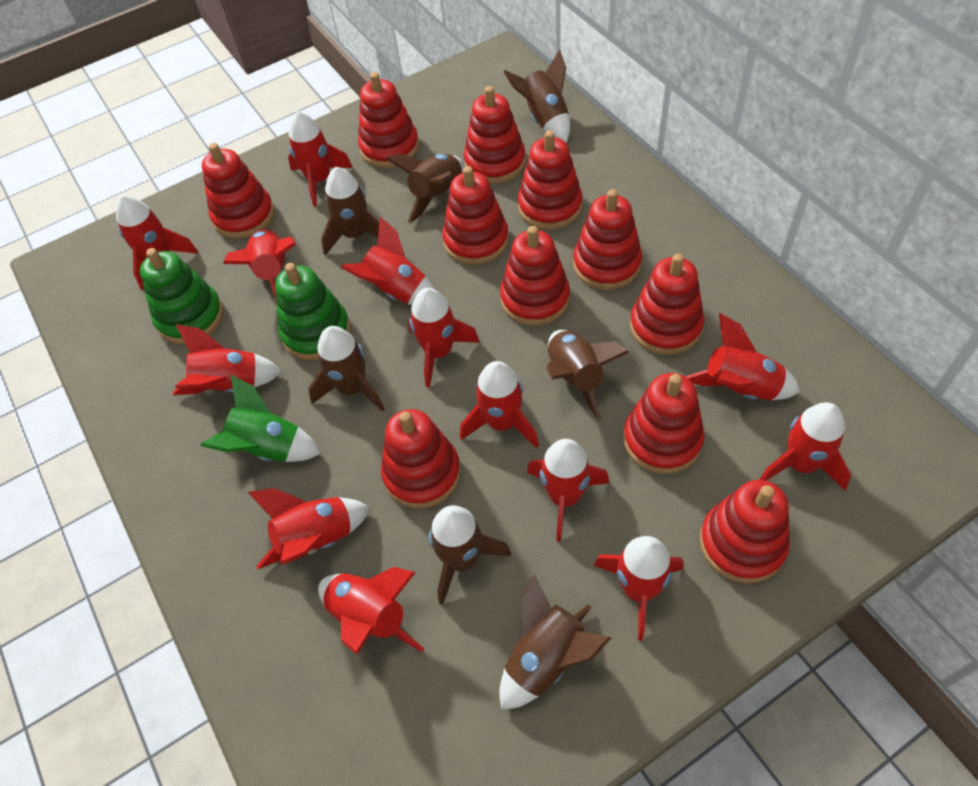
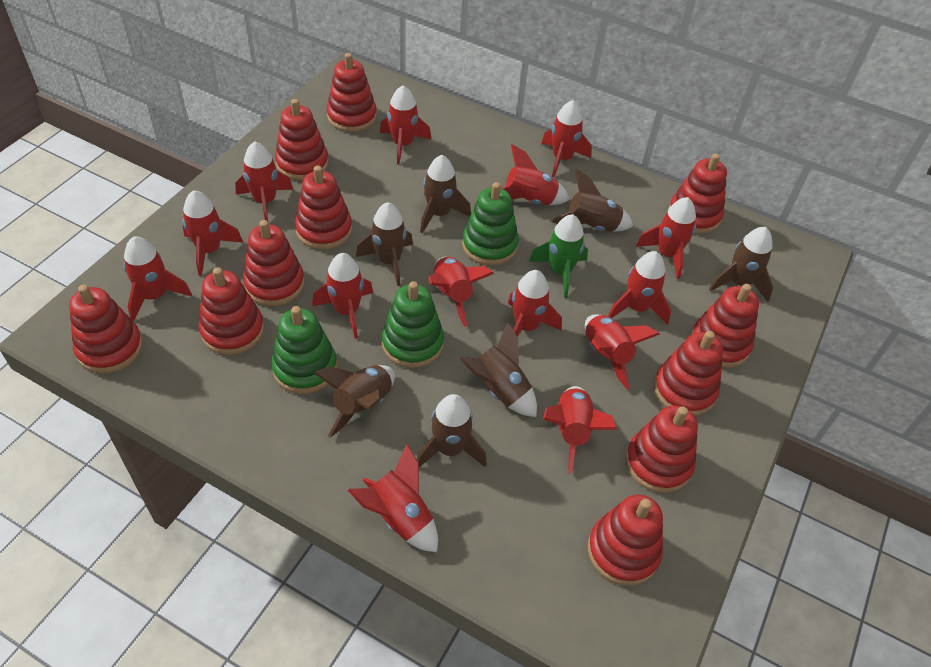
green stacking toy: 2 -> 3
red rocket: 13 -> 14

